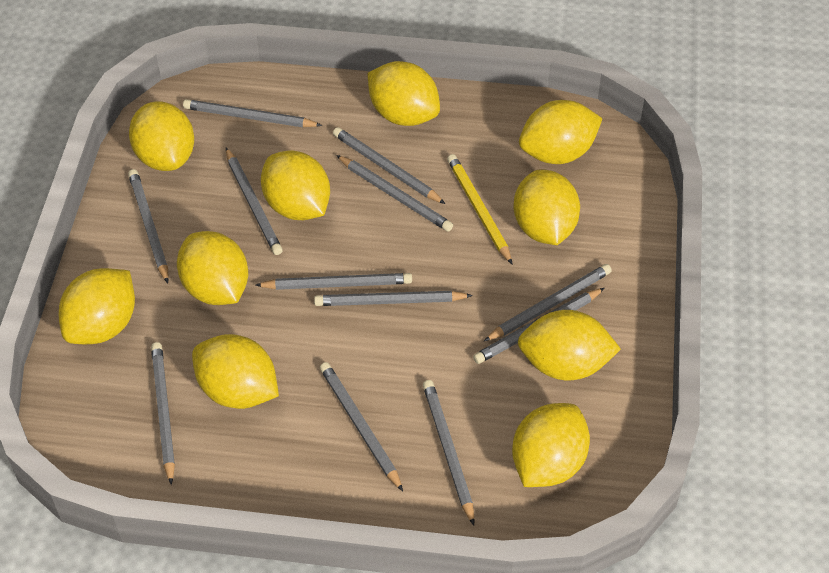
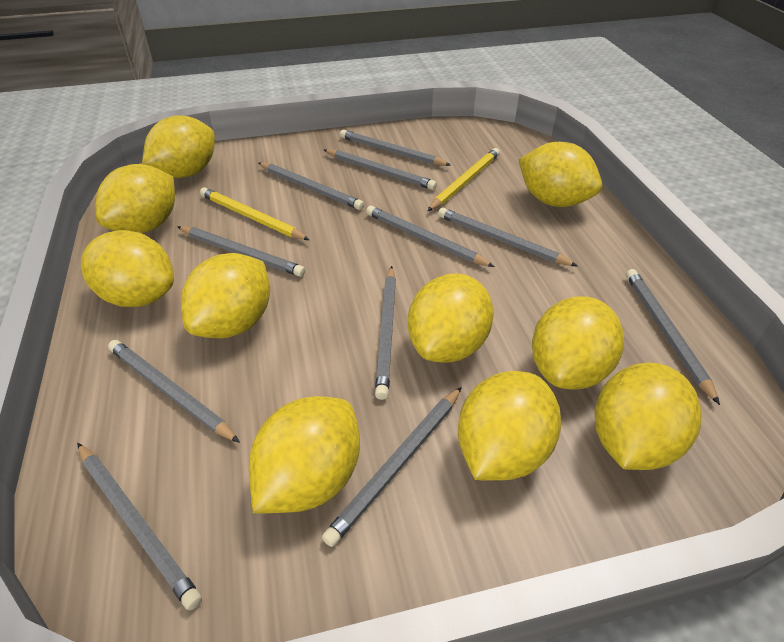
grey pencil: 12 -> 11
yellow pencil: 1 -> 2

